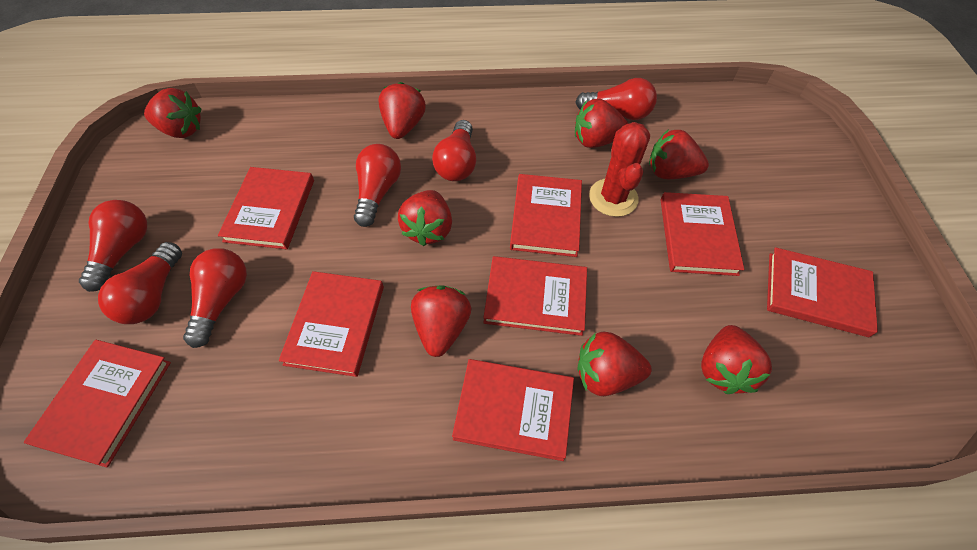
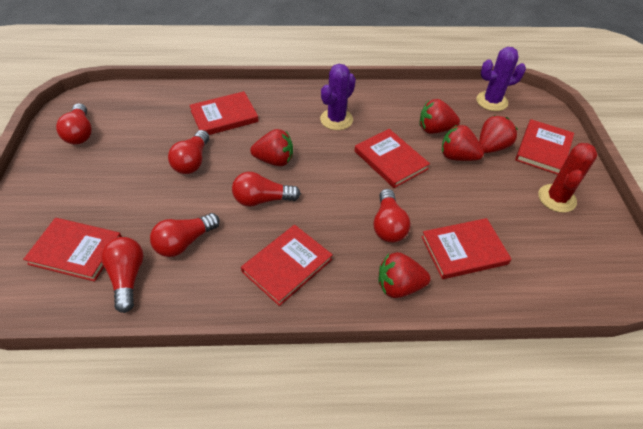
purple cactus: 0 -> 2
red book: 8 -> 6
red strawberry: 8 -> 5

